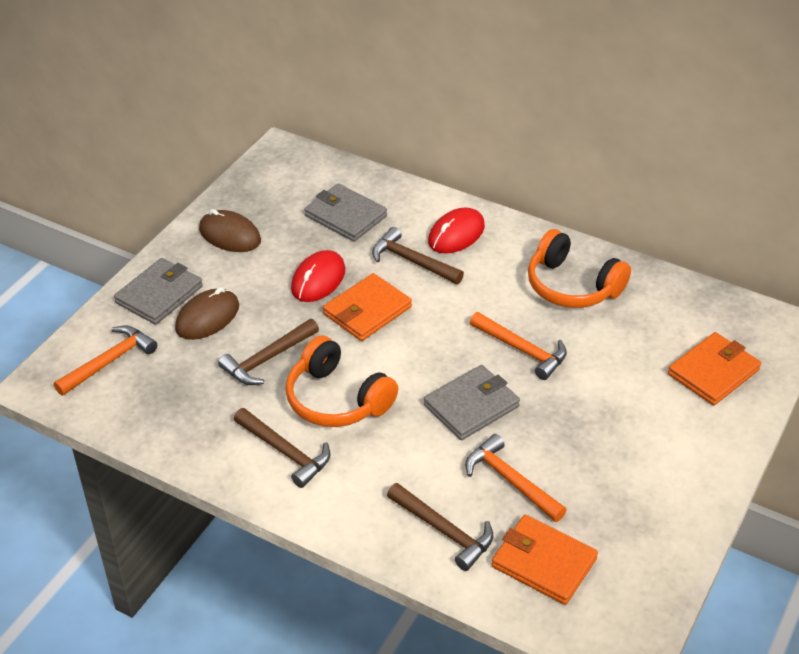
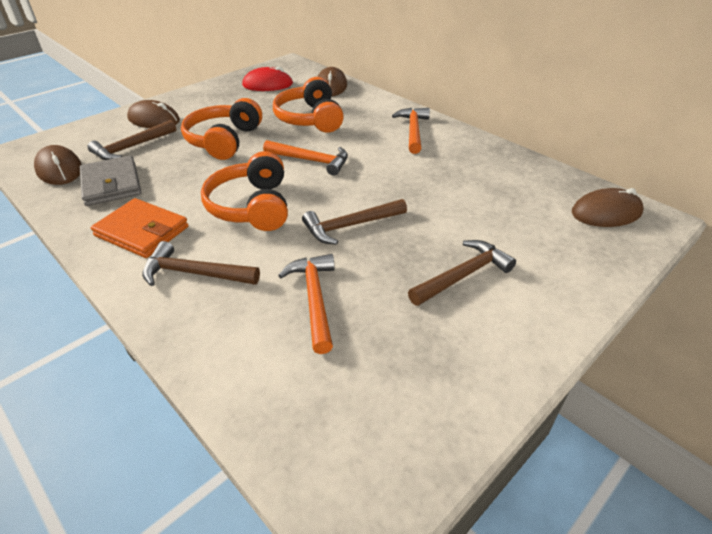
brown mouse: 2 -> 4
grey wallet: 3 -> 1
orange headphones: 2 -> 3
orange wallet: 3 -> 1
red mouse: 2 -> 1

